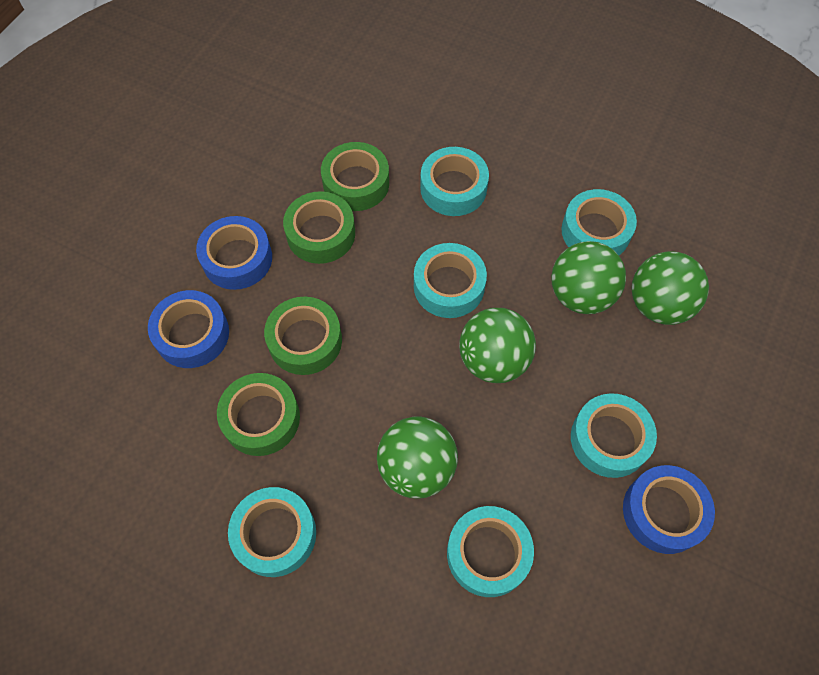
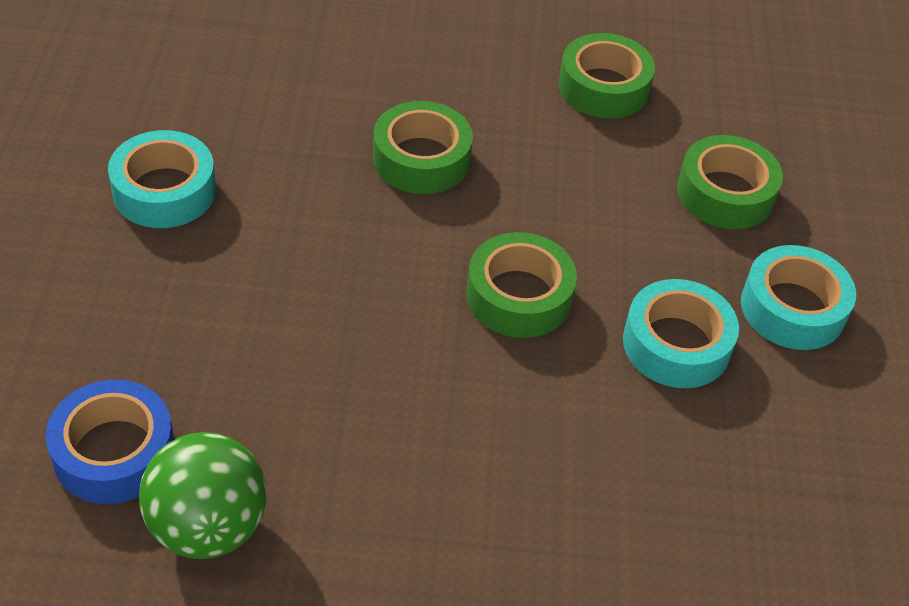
blue tape: 3 -> 1
green ball: 4 -> 1
turquoise tape: 6 -> 3

